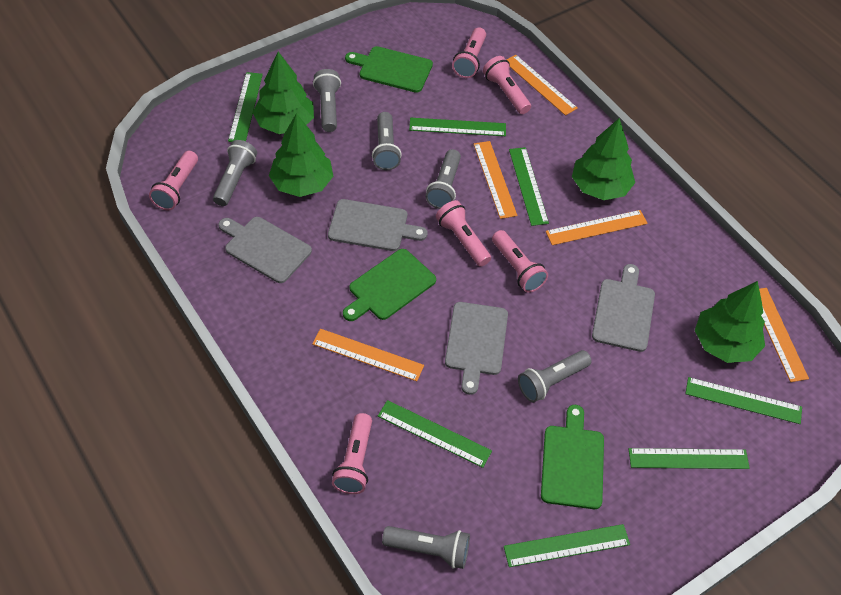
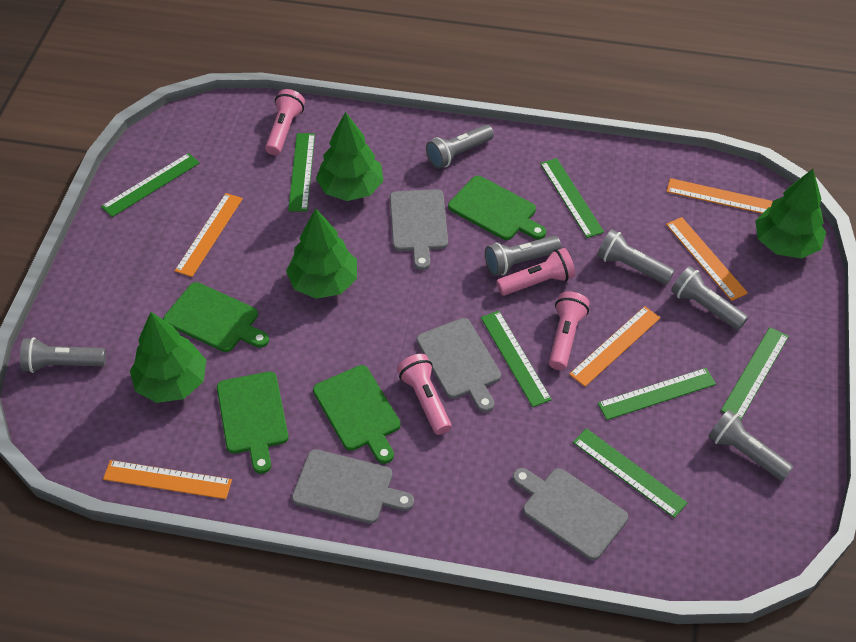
green cutting board: 3 -> 4
pink flashlight: 6 -> 4

